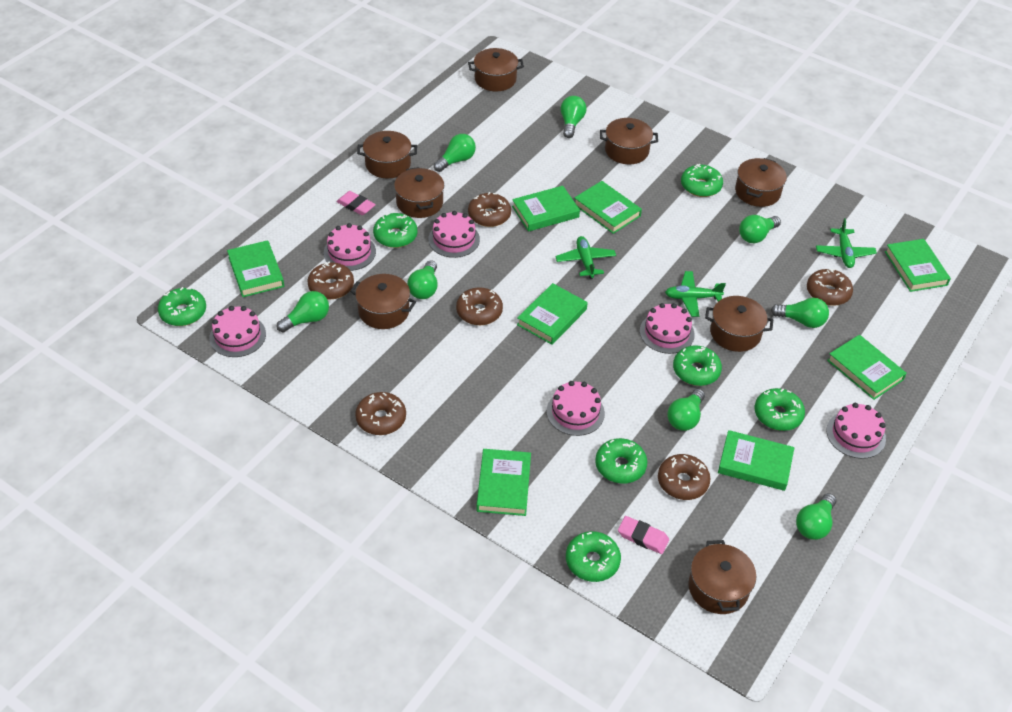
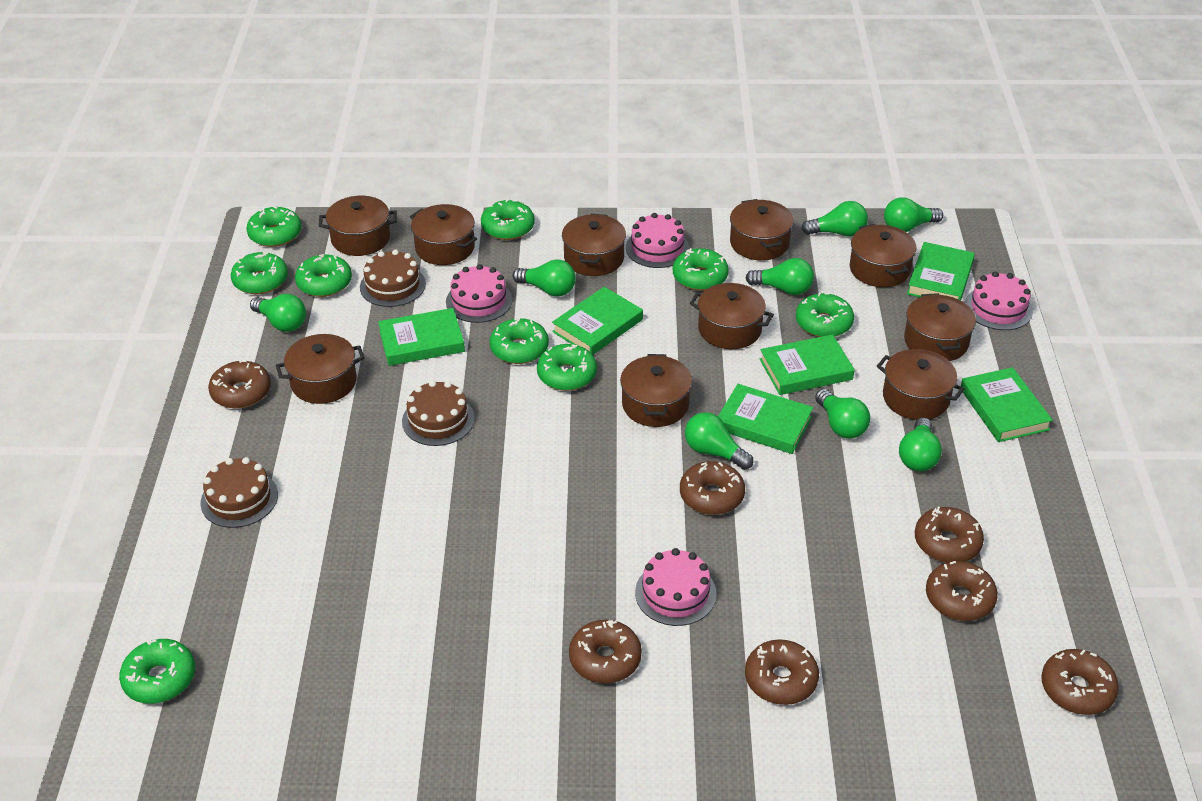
brown cake: 0 -> 3
brown donut: 6 -> 7
brown pot: 8 -> 10
green book: 8 -> 6
green donut: 7 -> 9
green plane: 3 -> 0
pink cake: 6 -> 4
pink eraser: 2 -> 0

